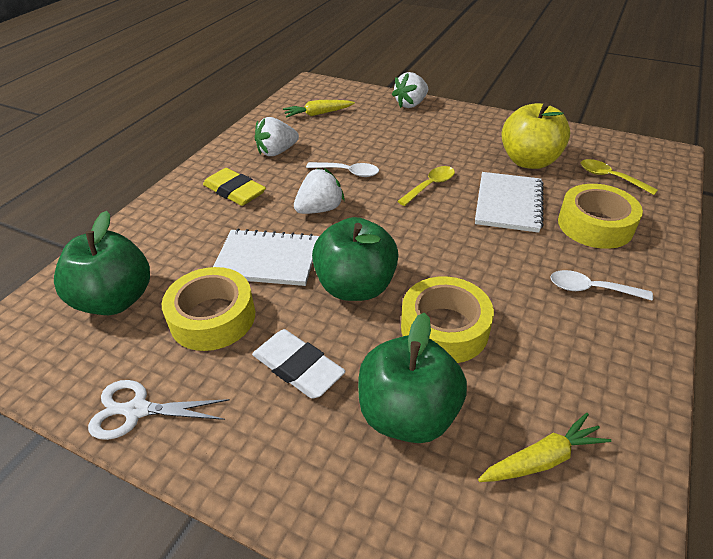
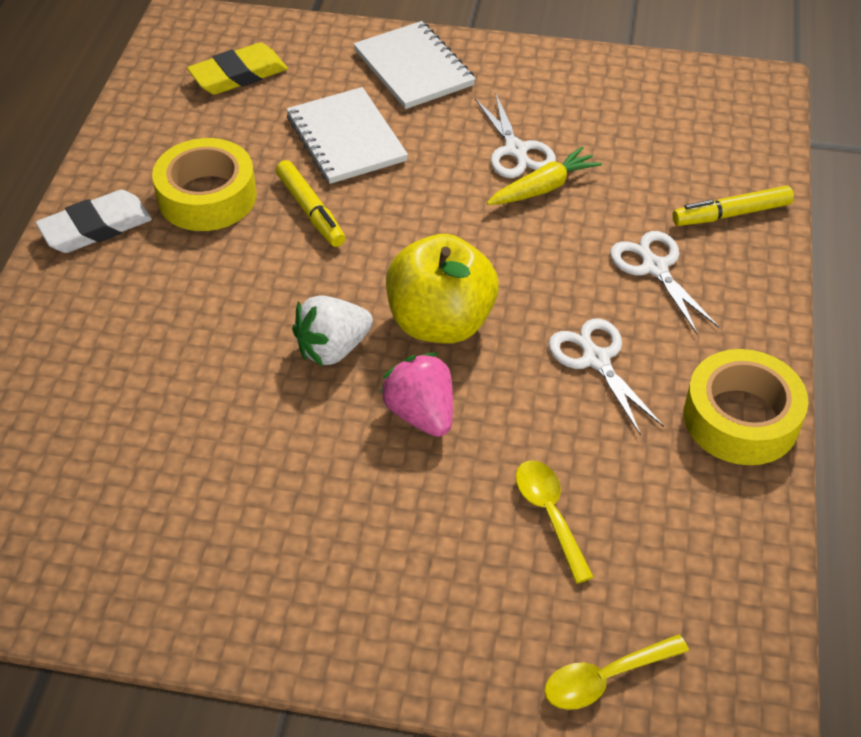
green apple: 3 -> 0
pink strawberry: 0 -> 1
white scissors: 1 -> 3
white spoon: 2 -> 0
white strawberry: 3 -> 1
yellow carrot: 2 -> 1
yellow marker: 0 -> 2
yellow tape: 3 -> 2

